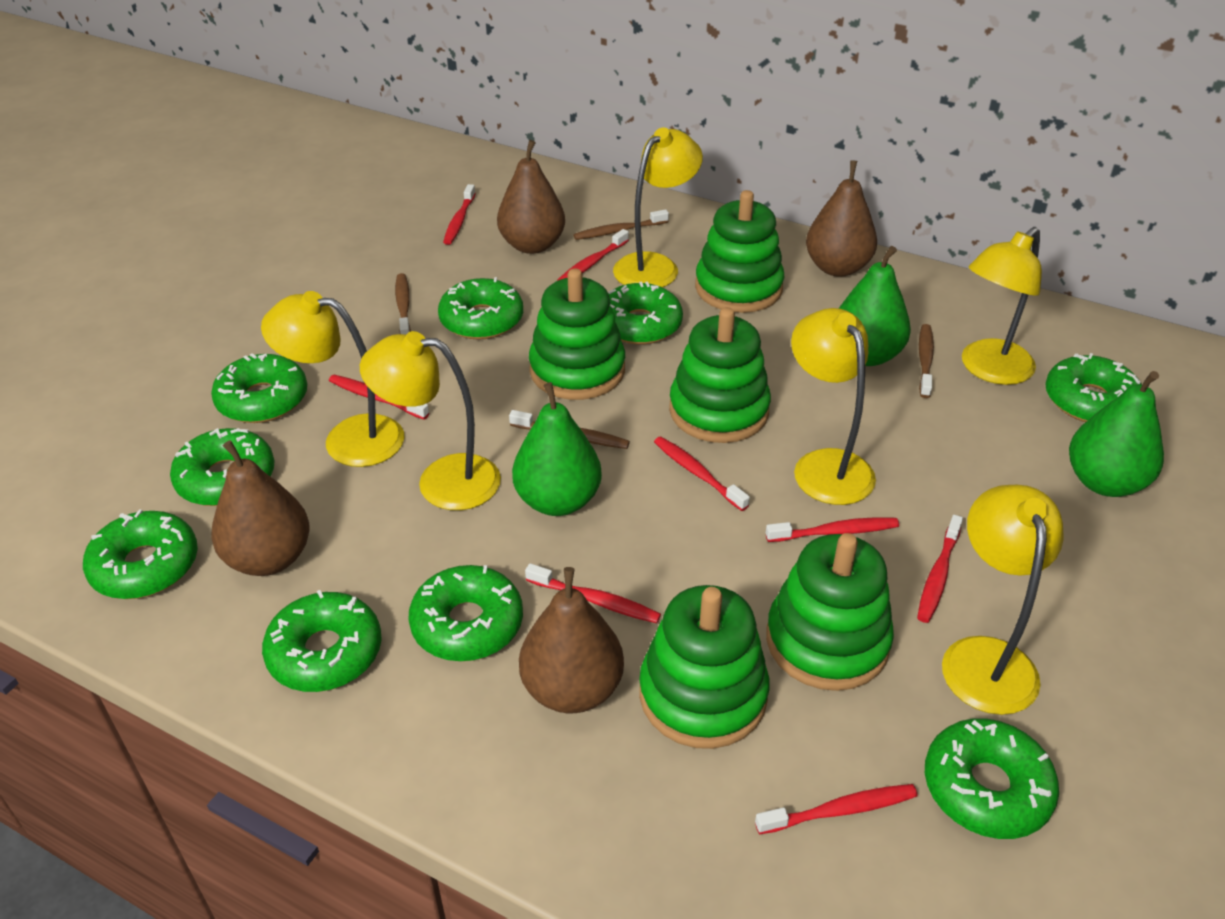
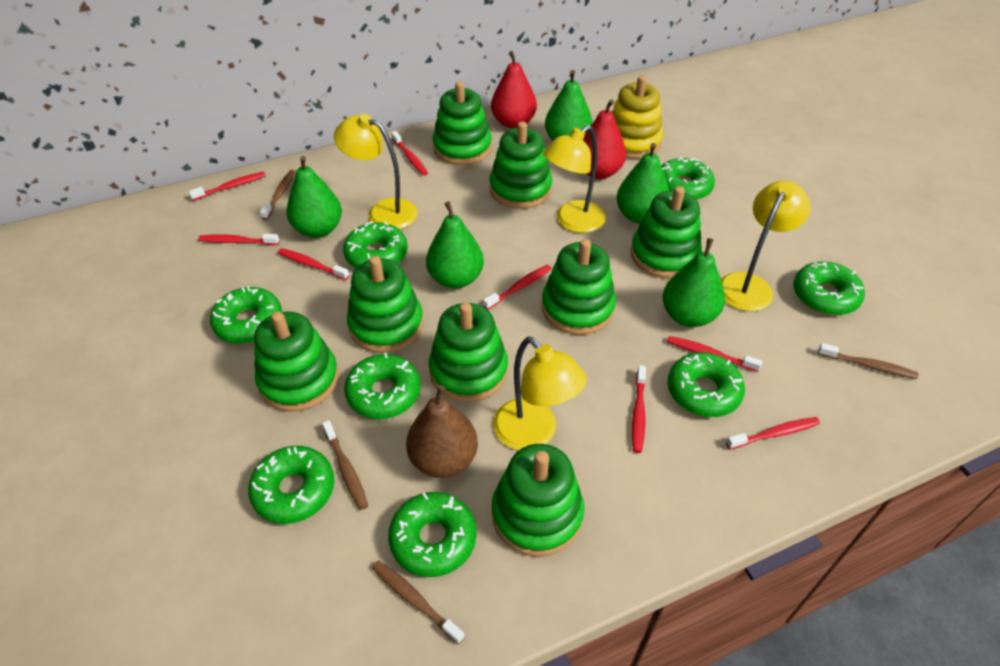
brown pear: 4 -> 1
green donut: 9 -> 8
green pear: 3 -> 5
green stacking toy: 5 -> 8
red pear: 0 -> 2
yellow lamp: 6 -> 4
yellow stacking toy: 0 -> 1

